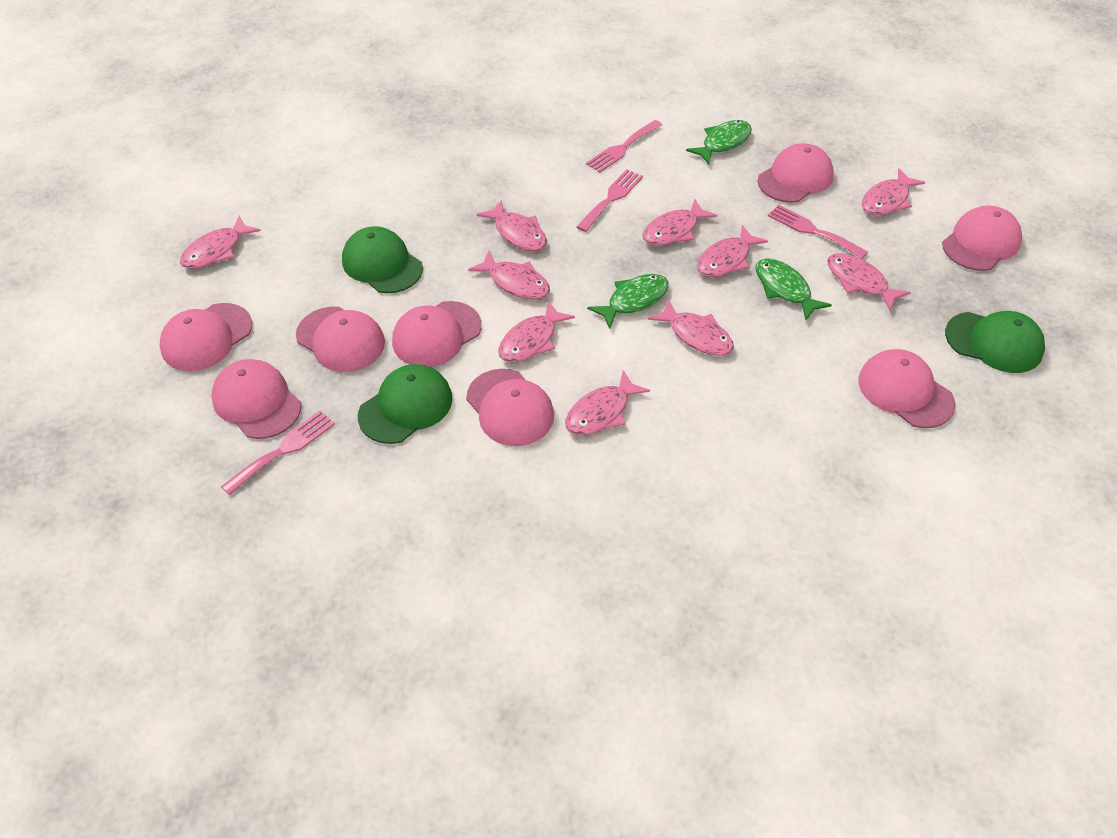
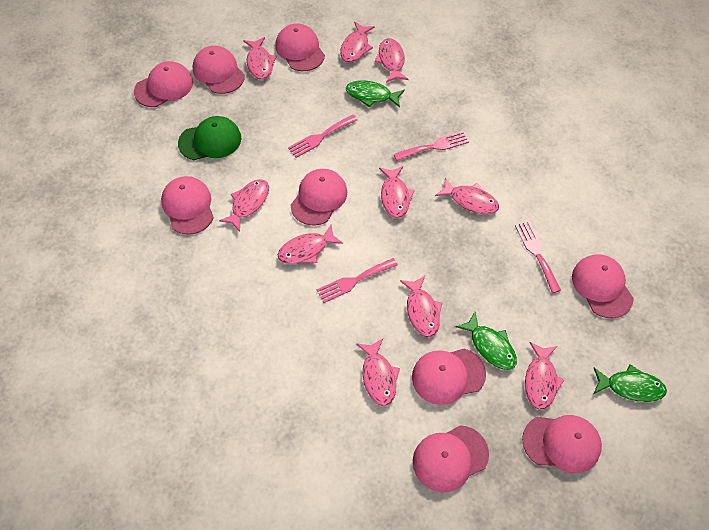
green cap: 3 -> 1
pink cap: 8 -> 9

